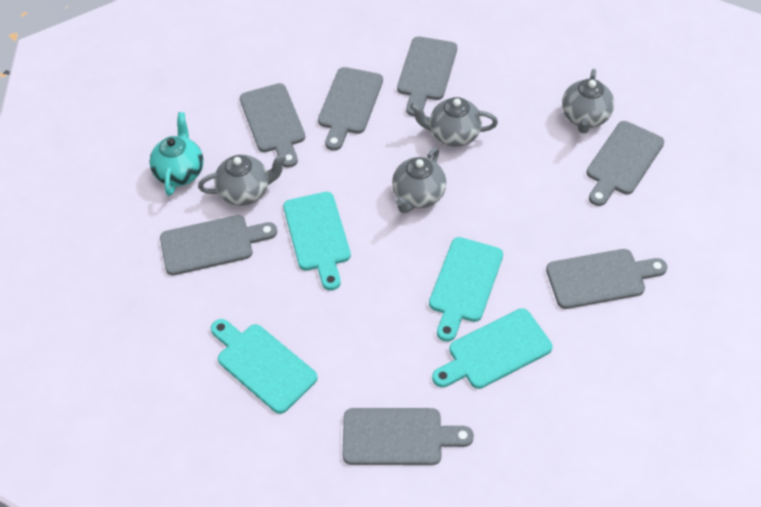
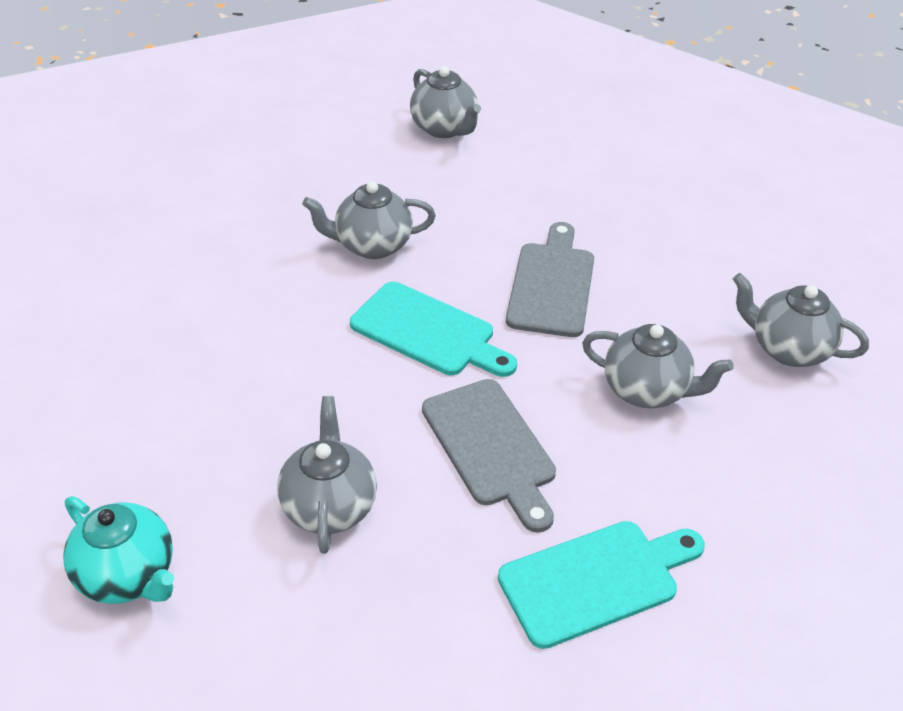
grey cutting board: 7 -> 2
grey teapot: 4 -> 5
turquoise cutting board: 4 -> 2

